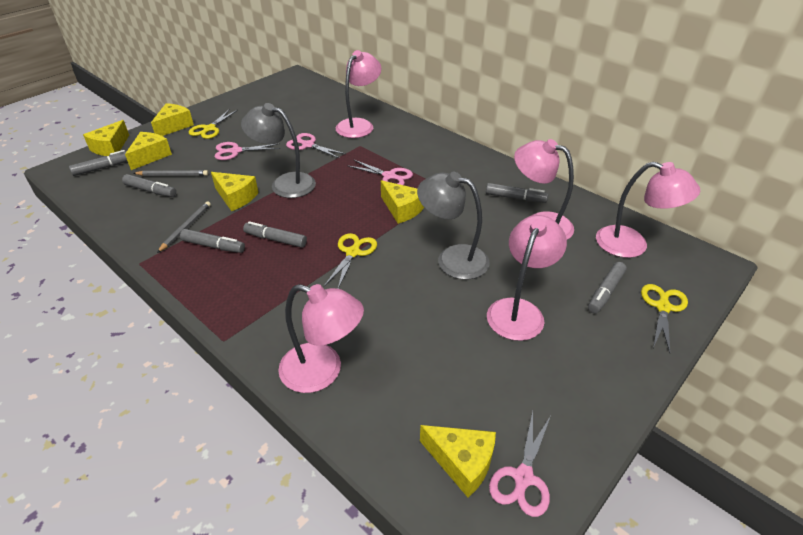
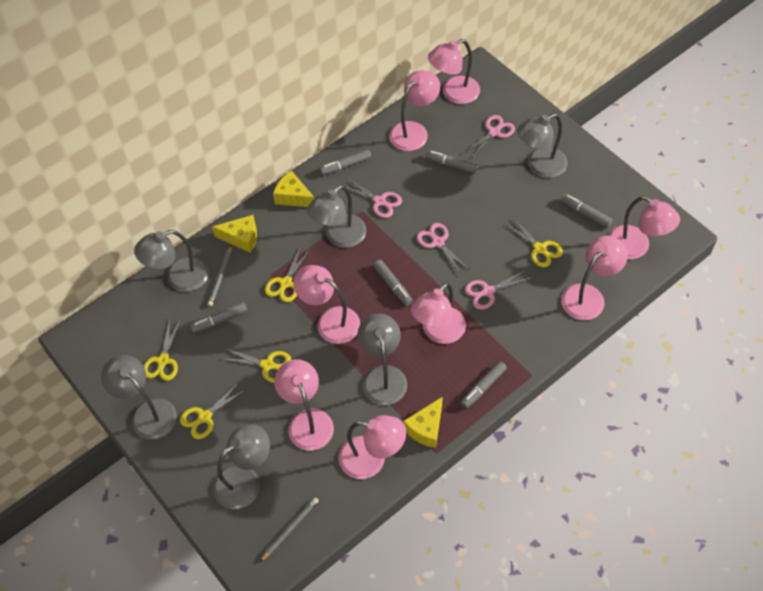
grey lamp: 2 -> 6
pink lamp: 5 -> 8
yellow cheese: 6 -> 3
yellow scissors: 3 -> 5

